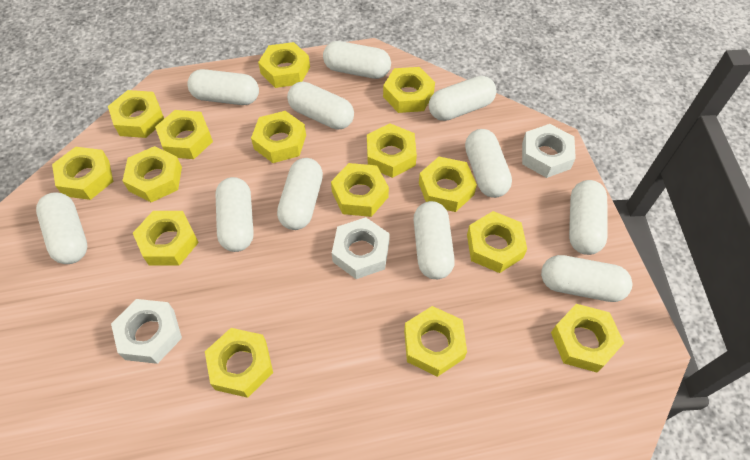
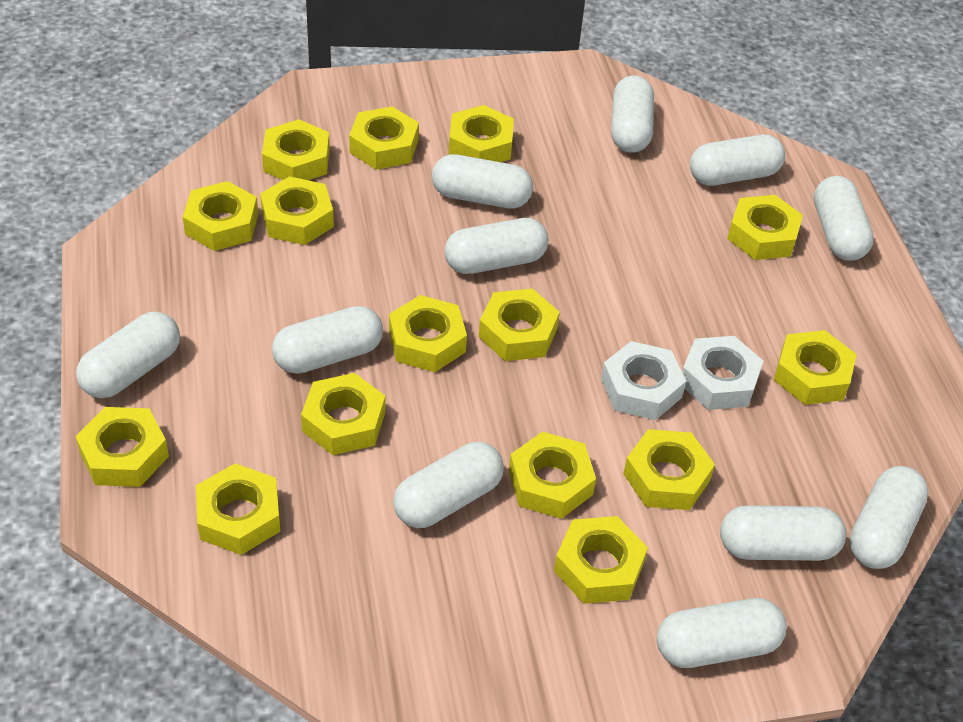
white nut: 3 -> 2

